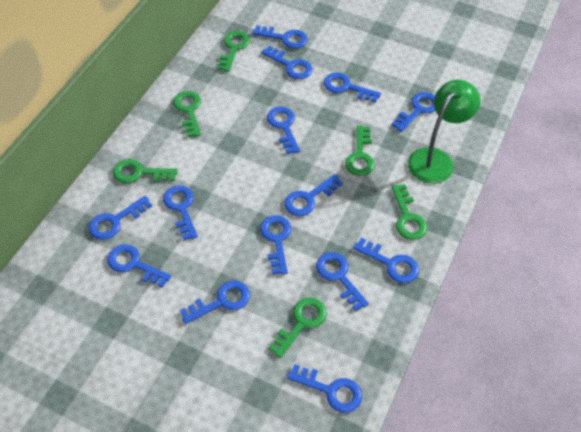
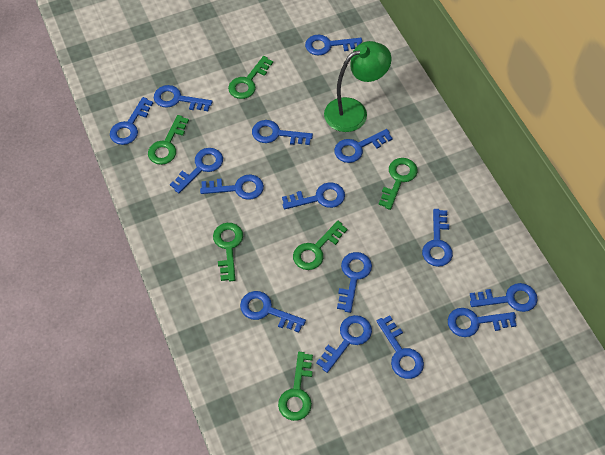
blue key: 14 -> 15

